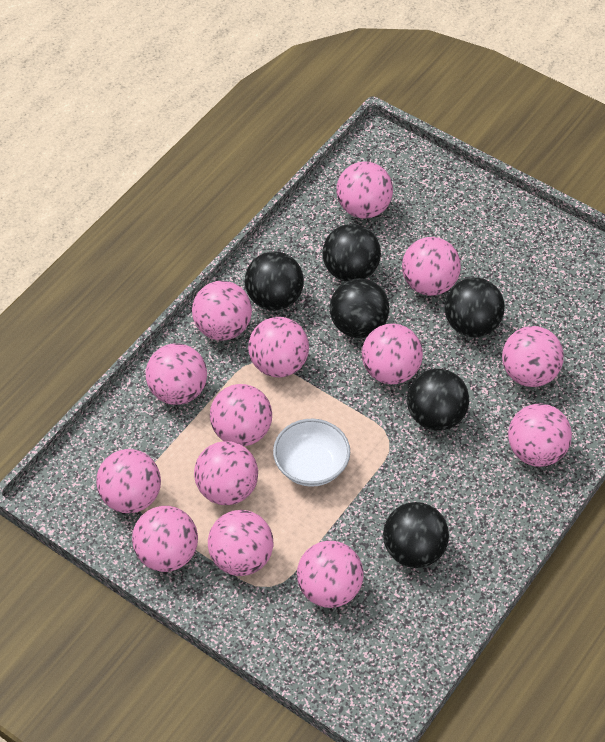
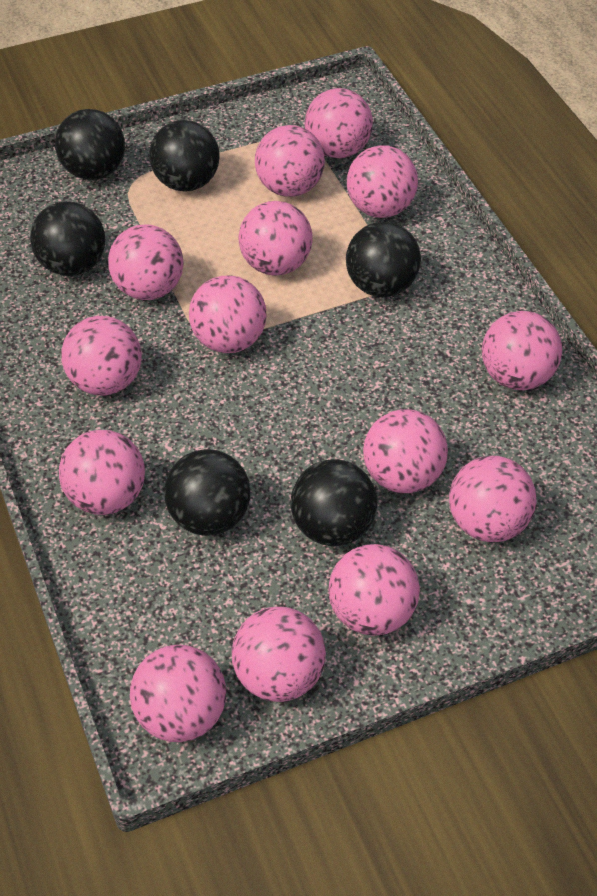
white bowl: 1 -> 0

